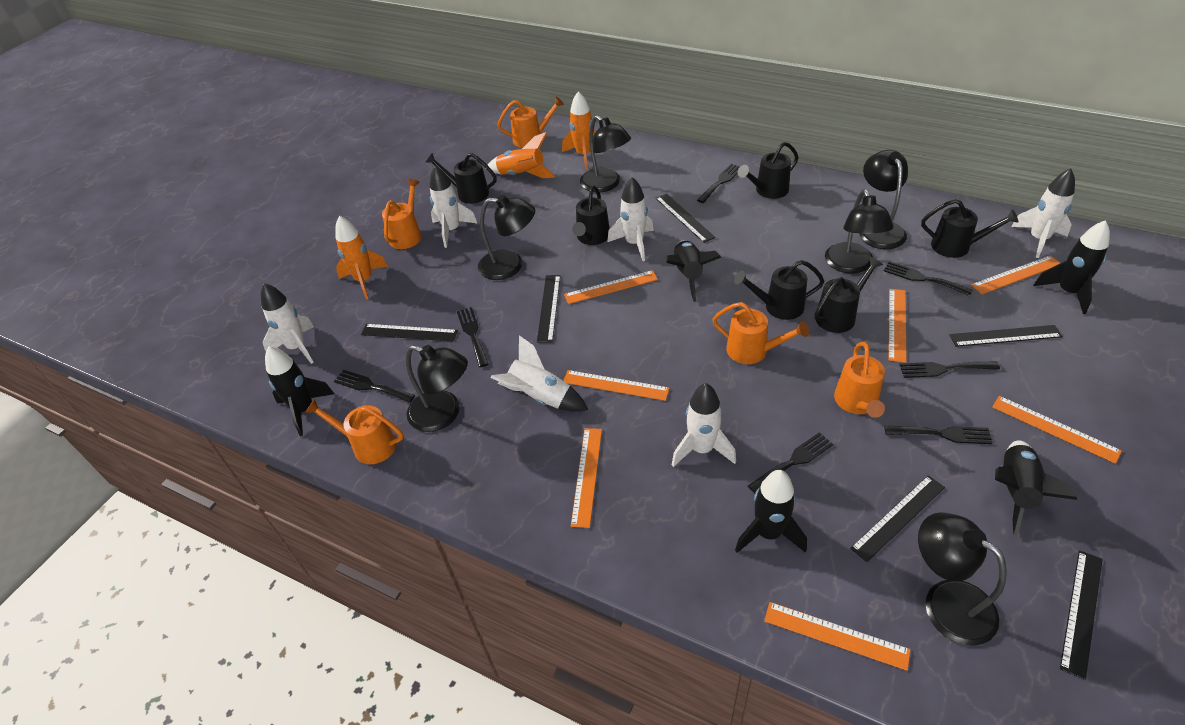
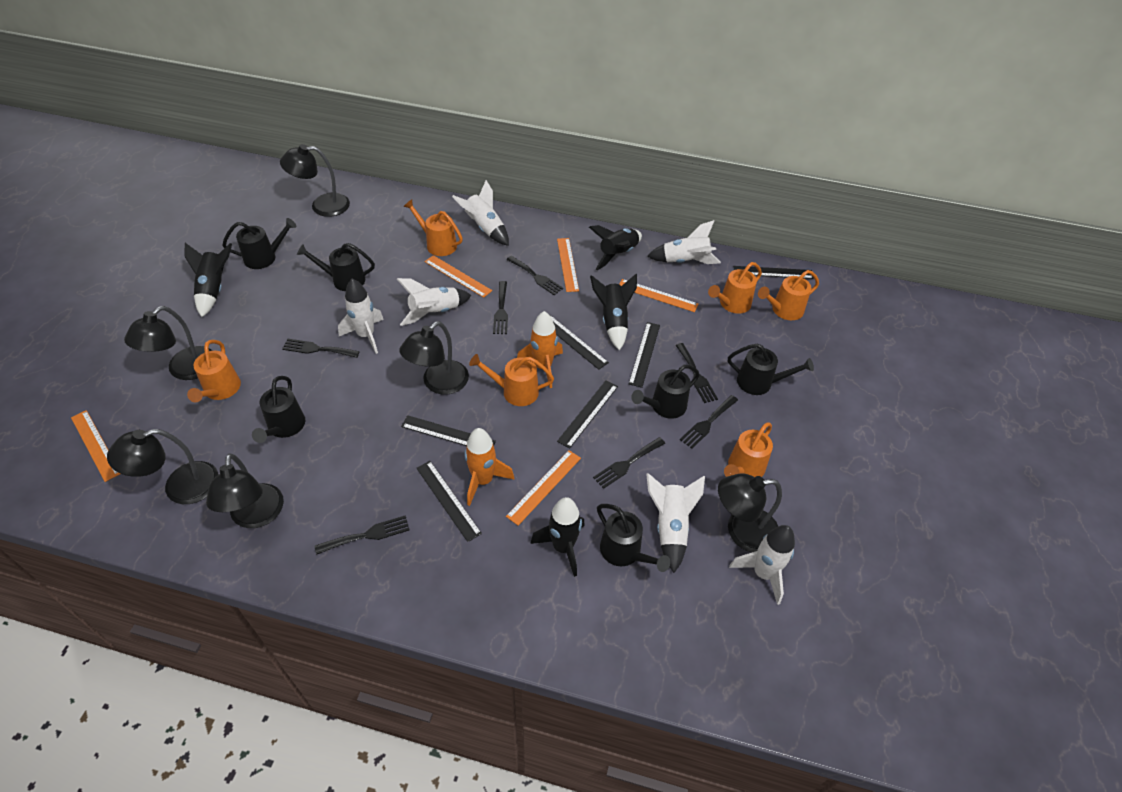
black rocket: 5 -> 4
orange rocket: 3 -> 2
orange ruler: 7 -> 5
orange watering can: 5 -> 6

